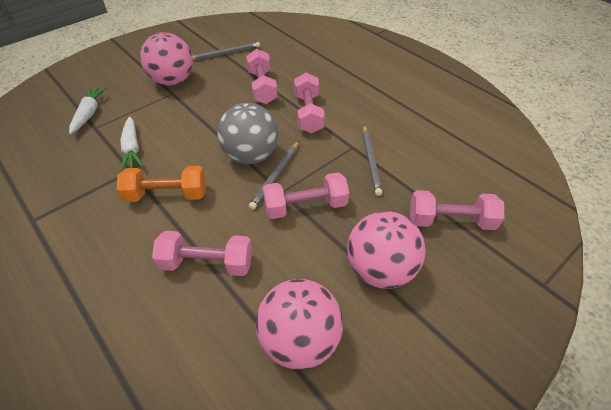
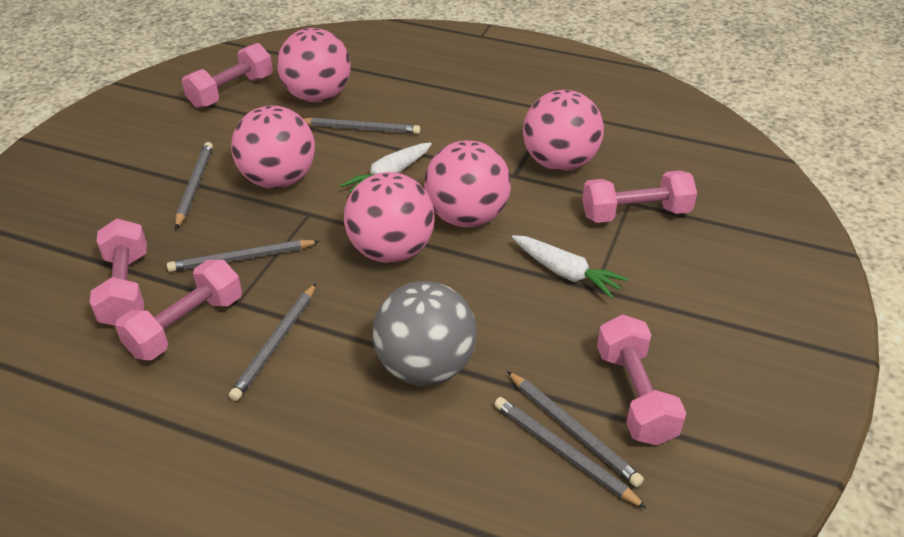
grey pencil: 3 -> 6
orange dumbbell: 1 -> 0
pink ball: 3 -> 5

